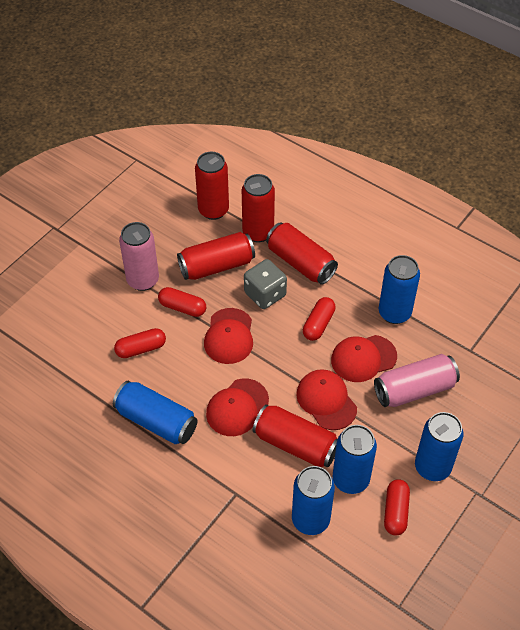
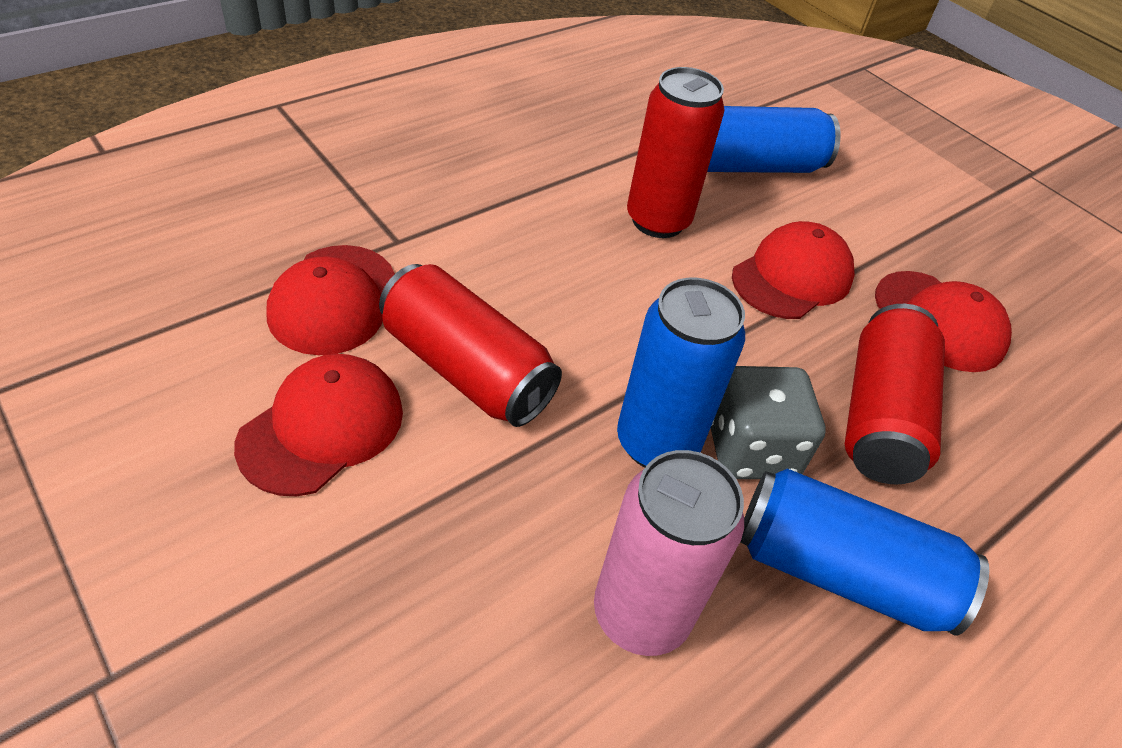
blue can: 5 -> 3
pink can: 2 -> 1
red can: 5 -> 3
red capsule: 4 -> 0

